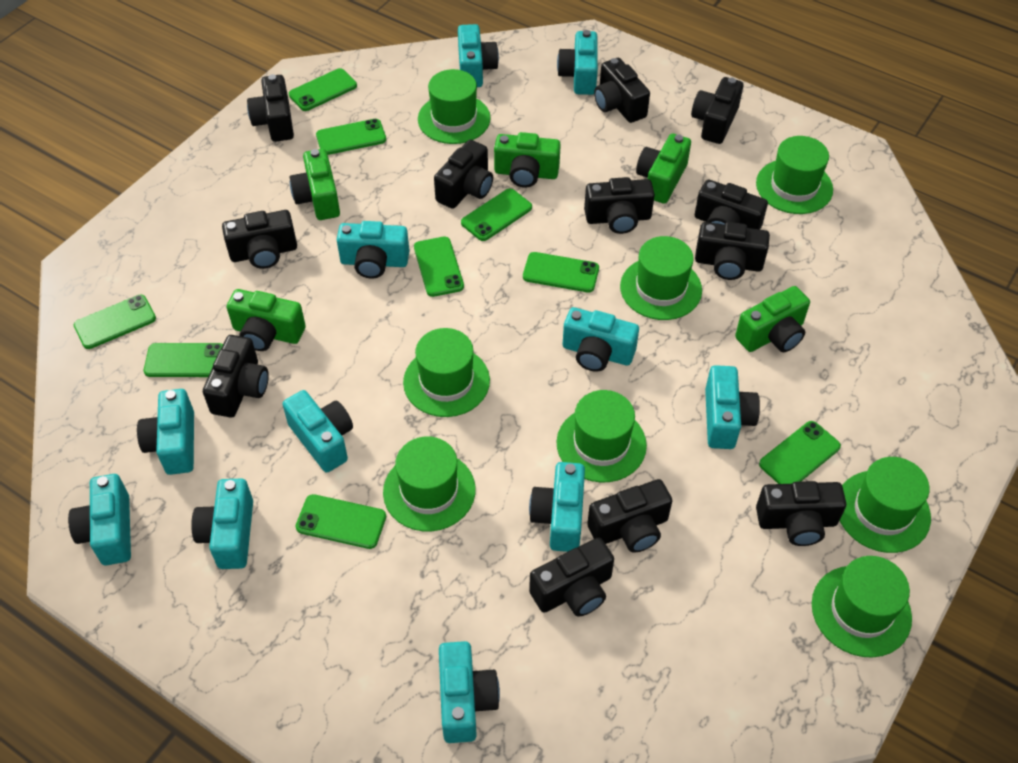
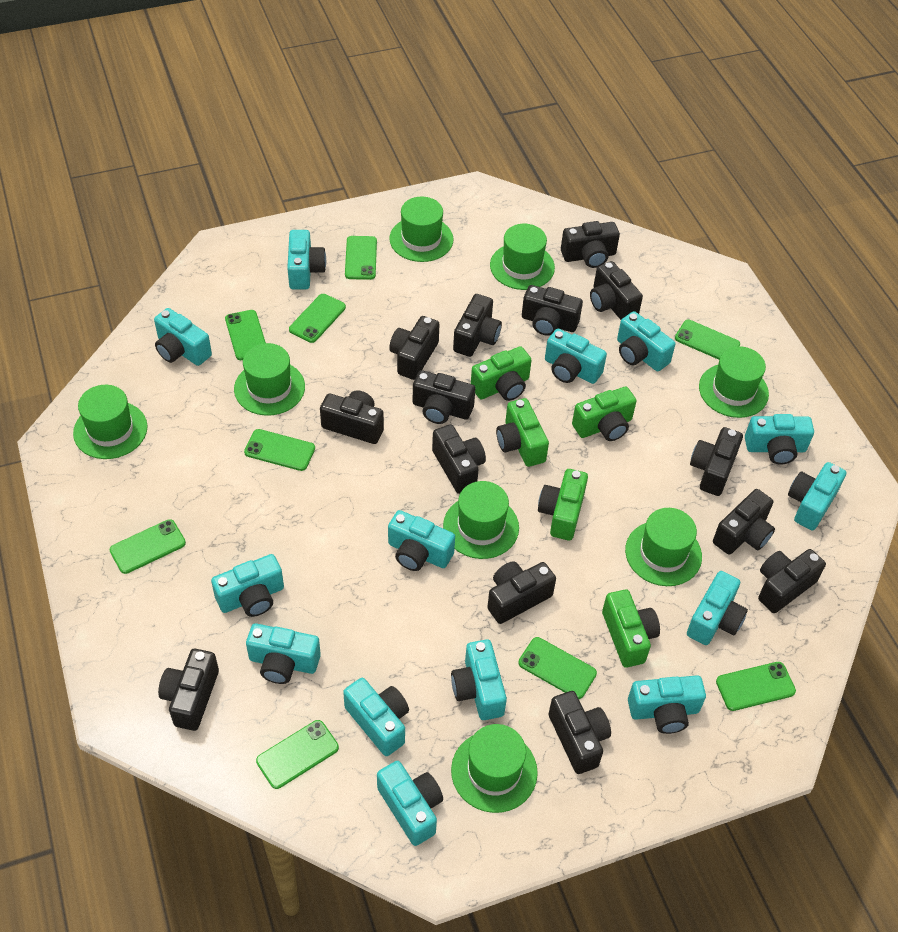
black camera: 12 -> 14
turquoise camera: 11 -> 14

